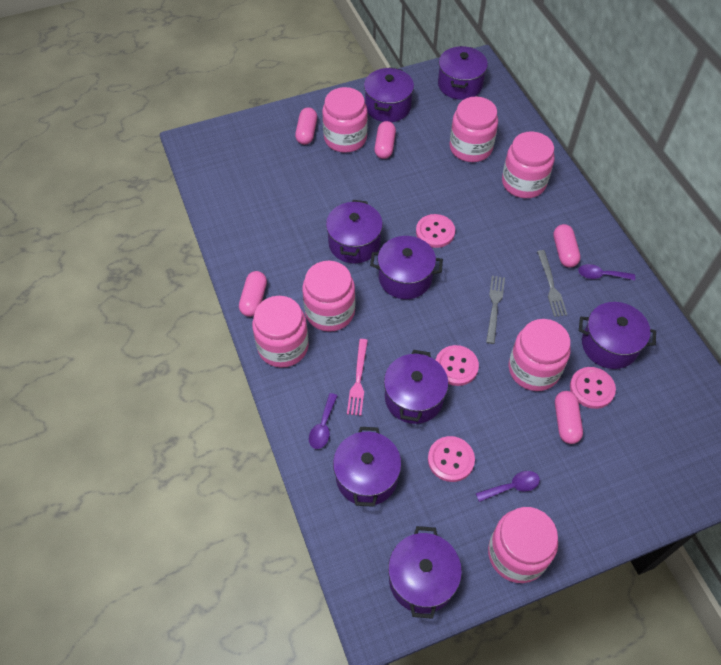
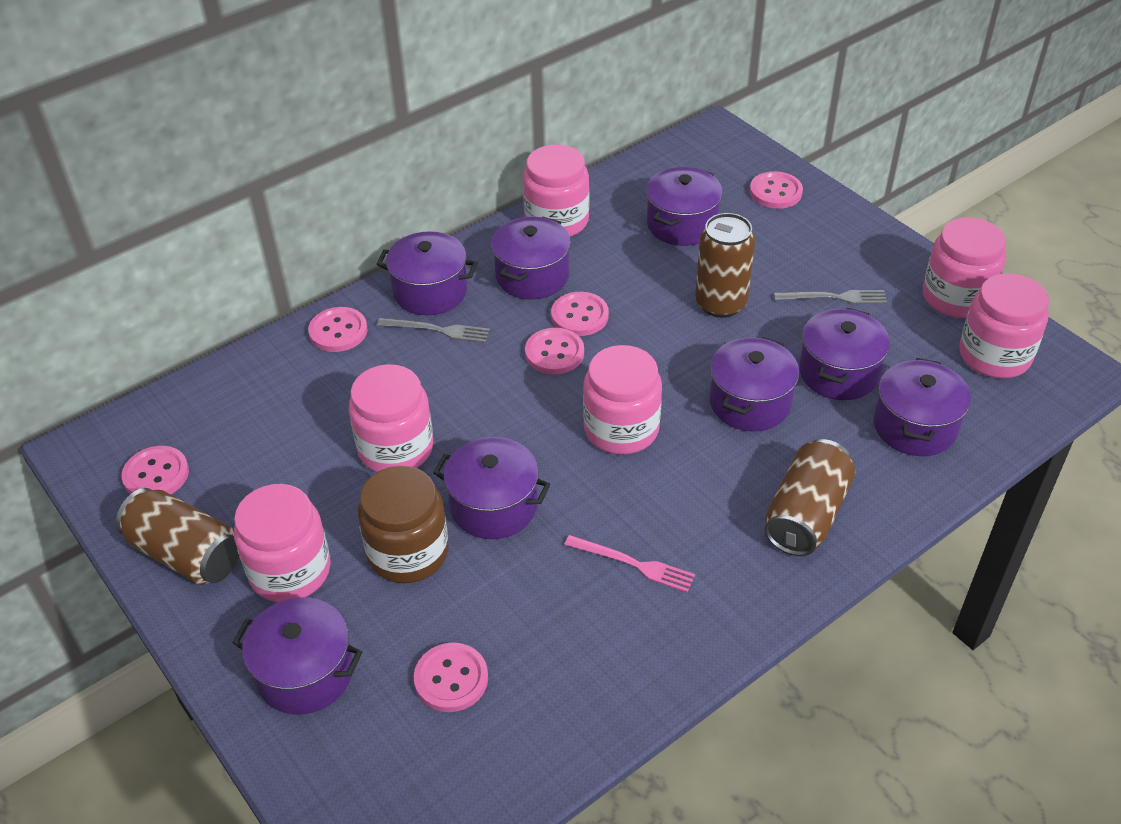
brown can: 0 -> 3
brown jar: 0 -> 1
pink button: 4 -> 6
pink capsule: 5 -> 0
pink jar: 7 -> 6
purple spoon: 3 -> 0

